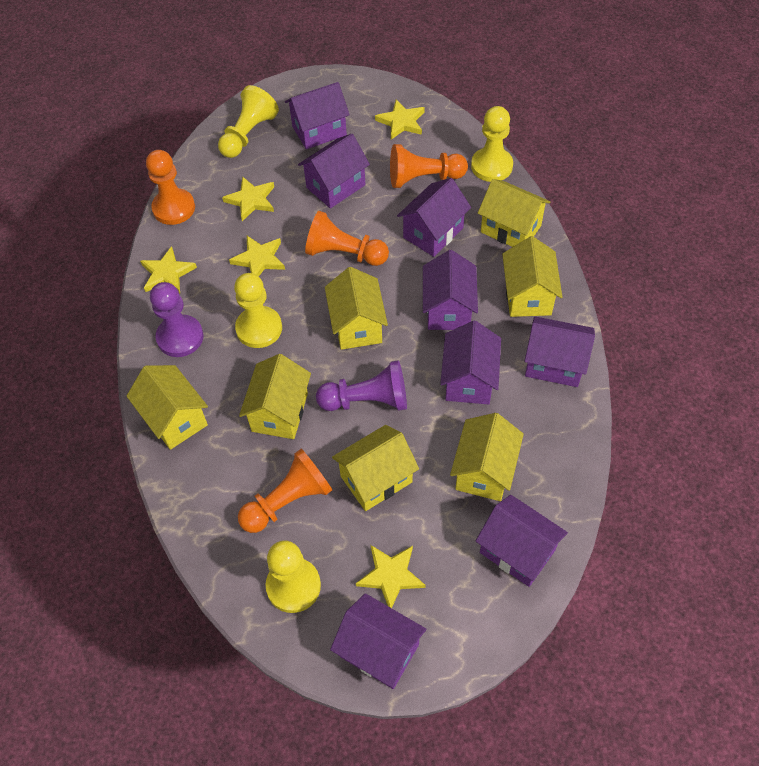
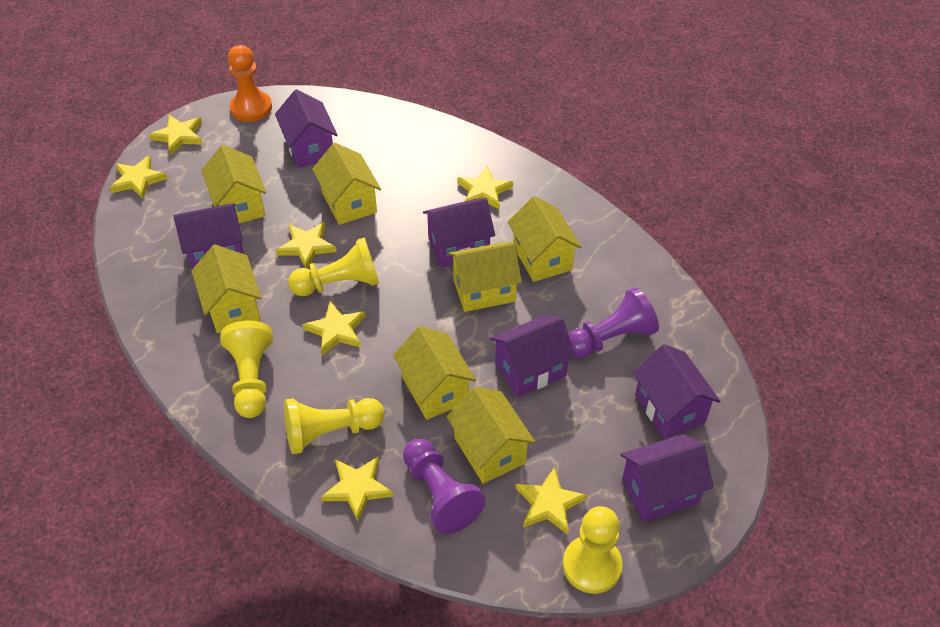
orange pawn: 4 -> 1
purple house: 8 -> 6
yellow star: 5 -> 7

